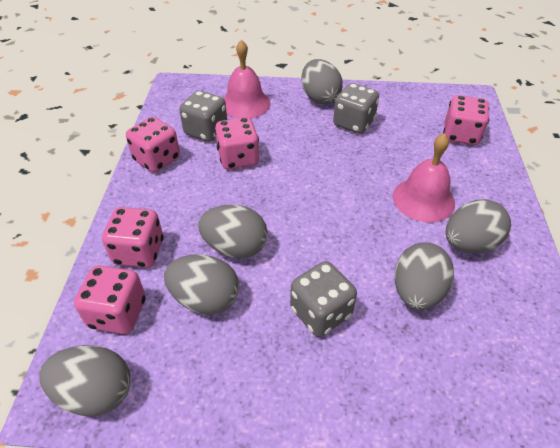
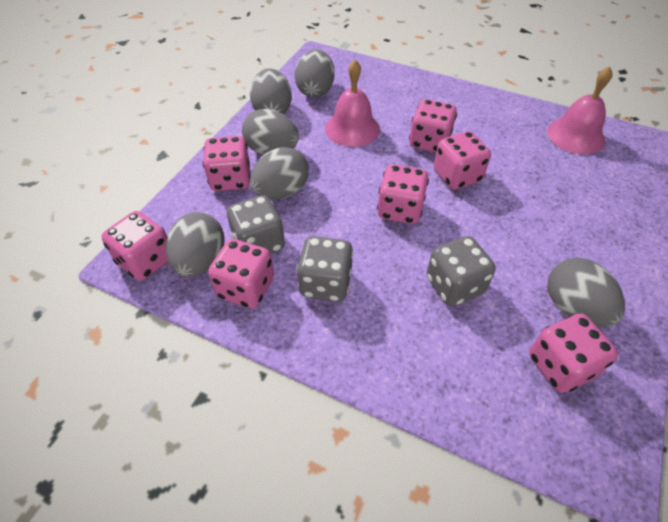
pink dice: 5 -> 7

